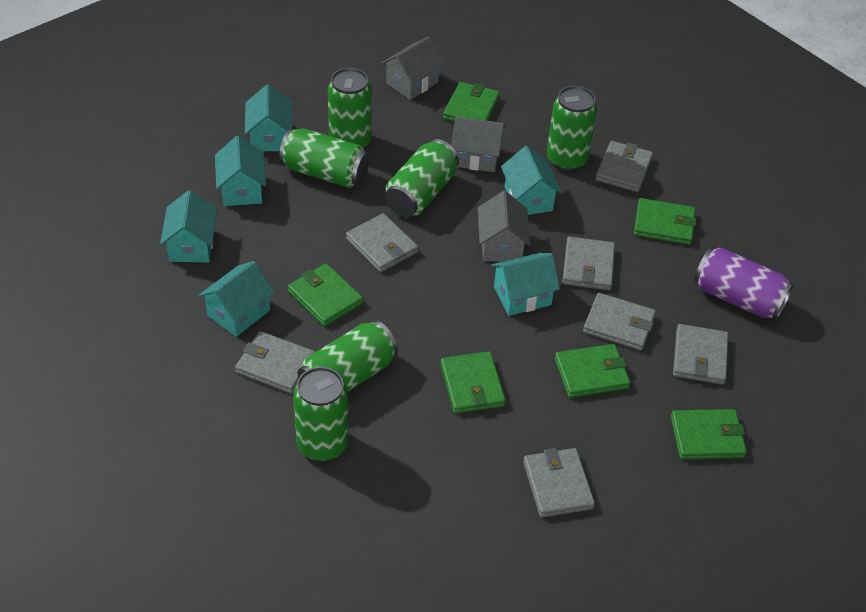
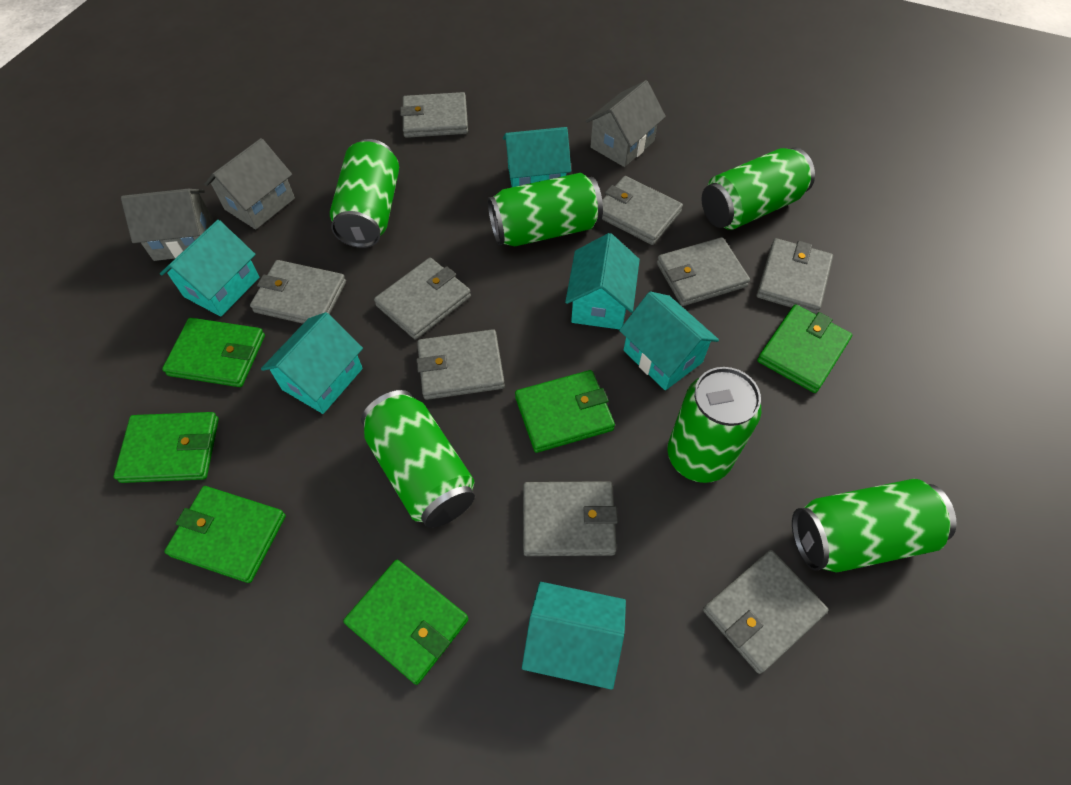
grey wallet: 7 -> 9
purple can: 1 -> 0

